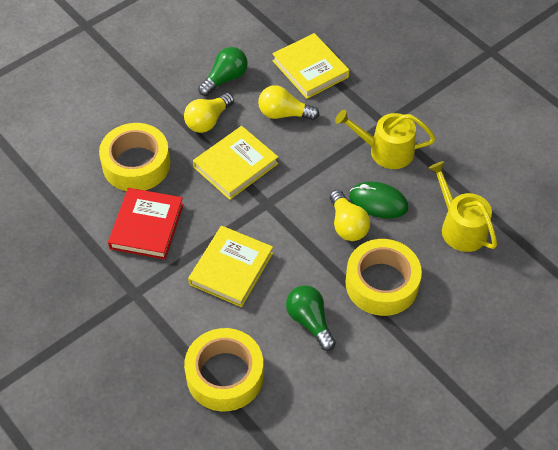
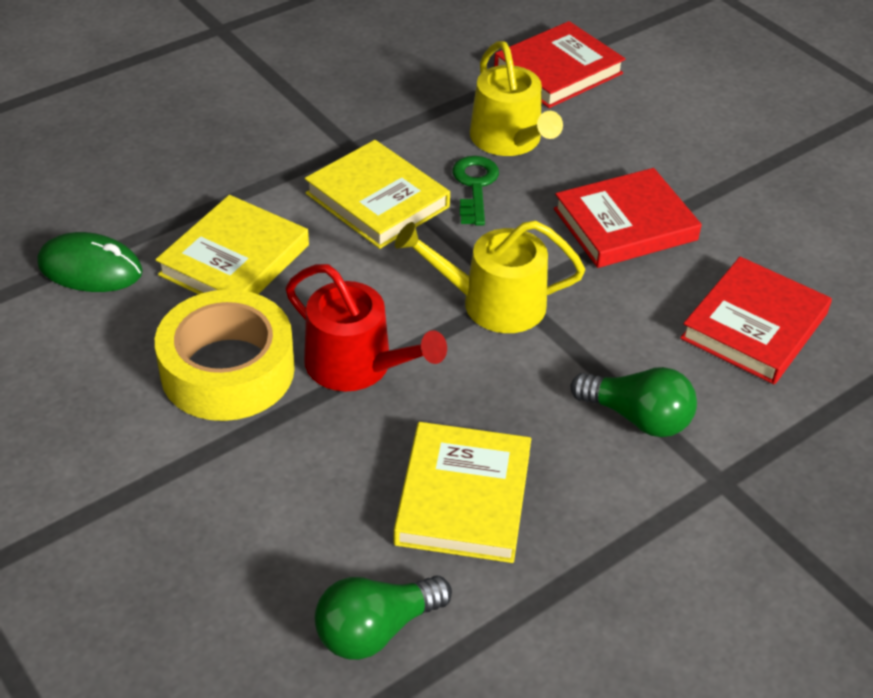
green key: 0 -> 1
red book: 1 -> 3
red watering can: 0 -> 1
yellow light bulb: 3 -> 0
yellow tape: 3 -> 1

